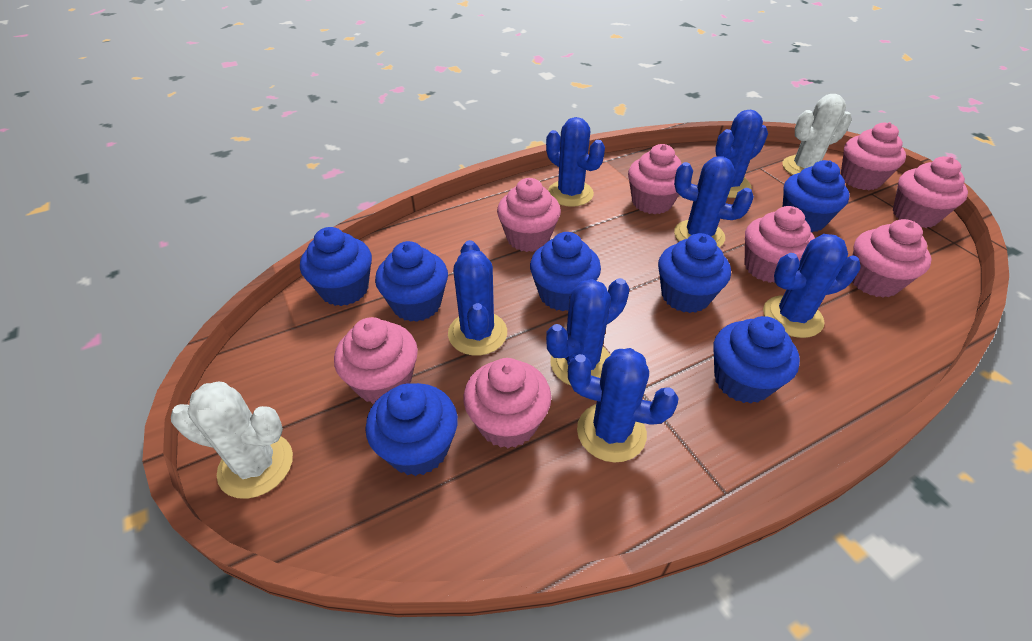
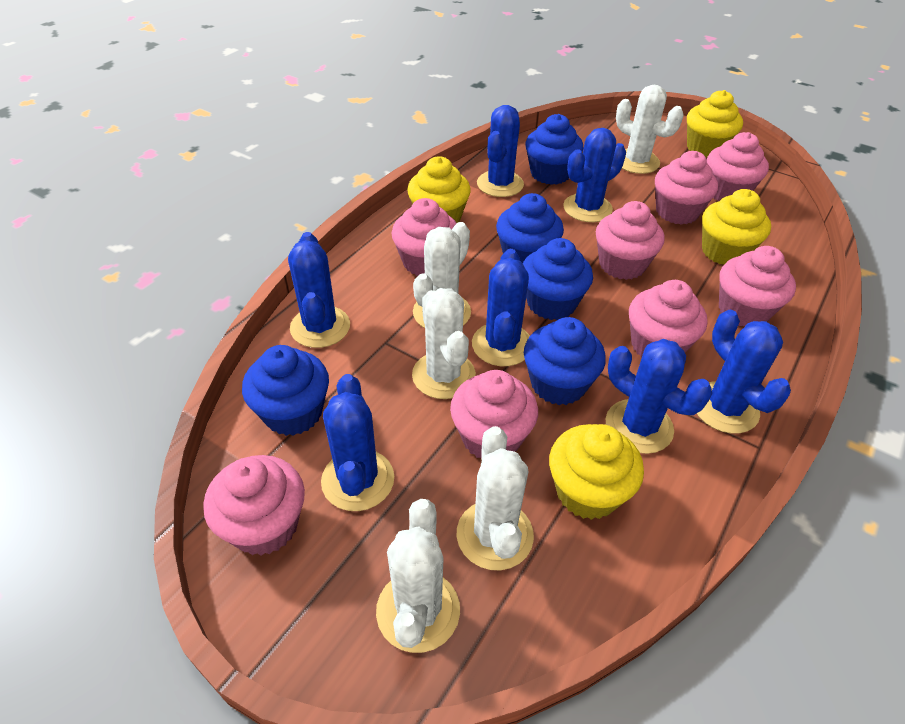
blue cupcake: 7 -> 5
white cactus: 2 -> 5
yellow cupcake: 0 -> 4

